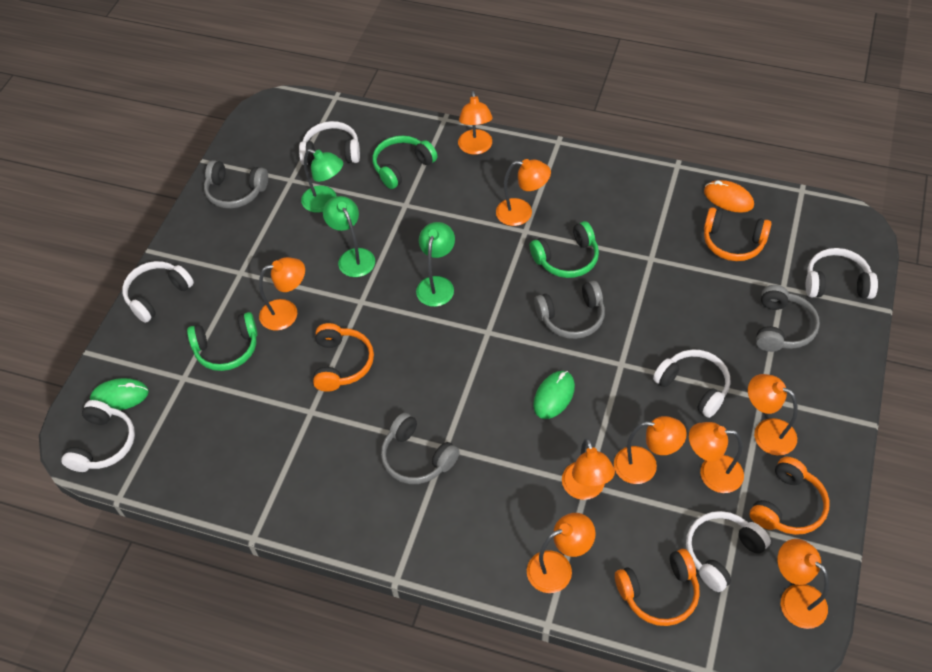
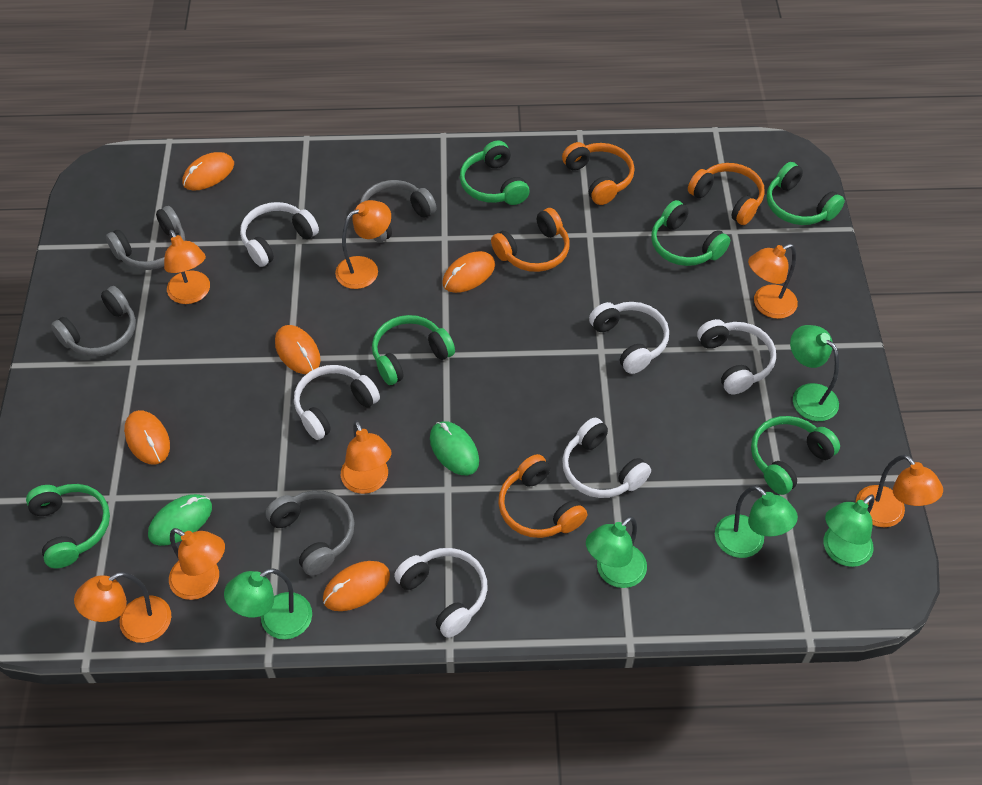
green headphones: 3 -> 6
green lamp: 3 -> 5
orange lamp: 9 -> 7
orange mouse: 1 -> 5

